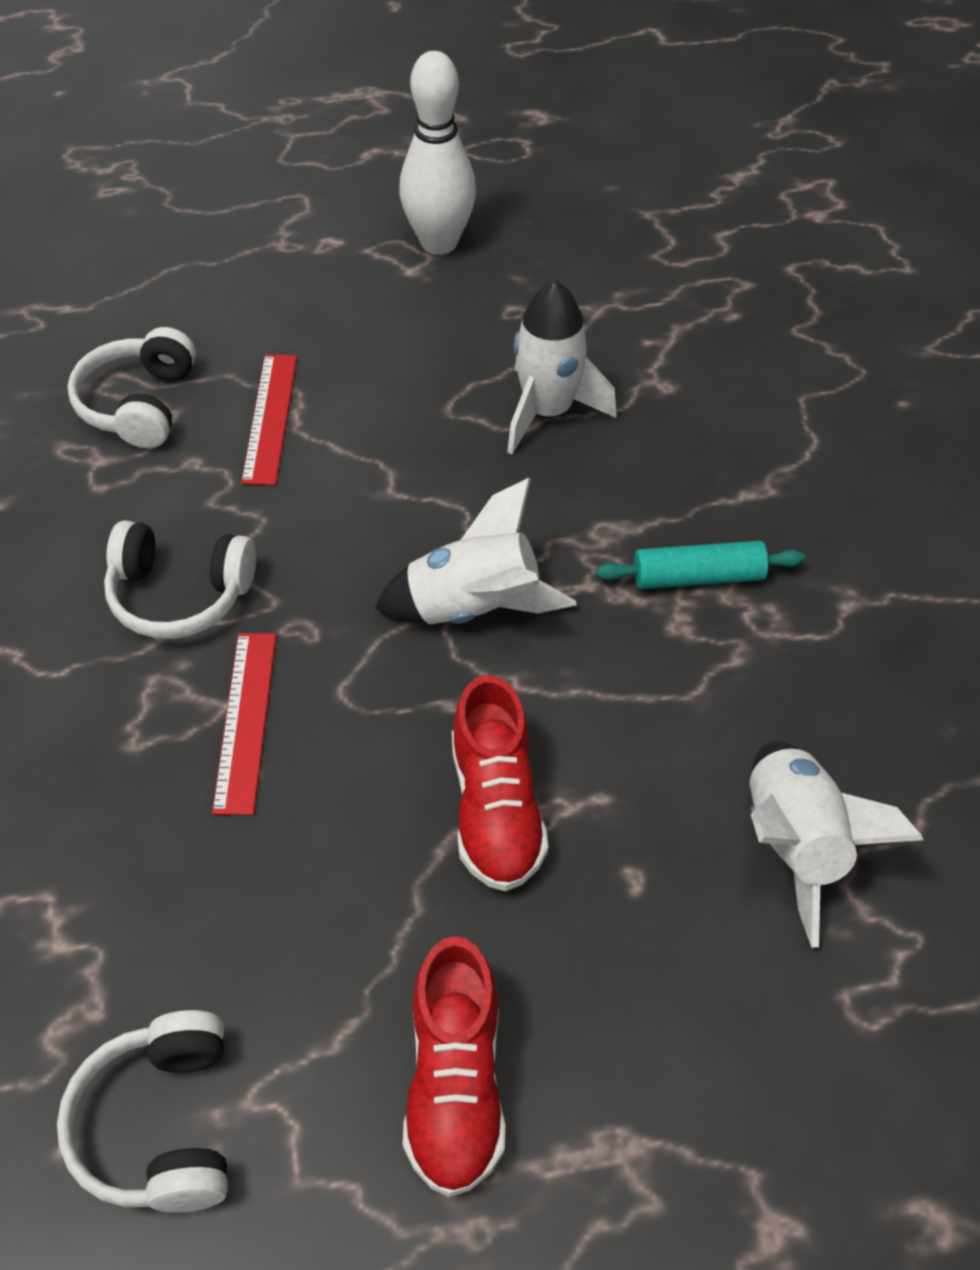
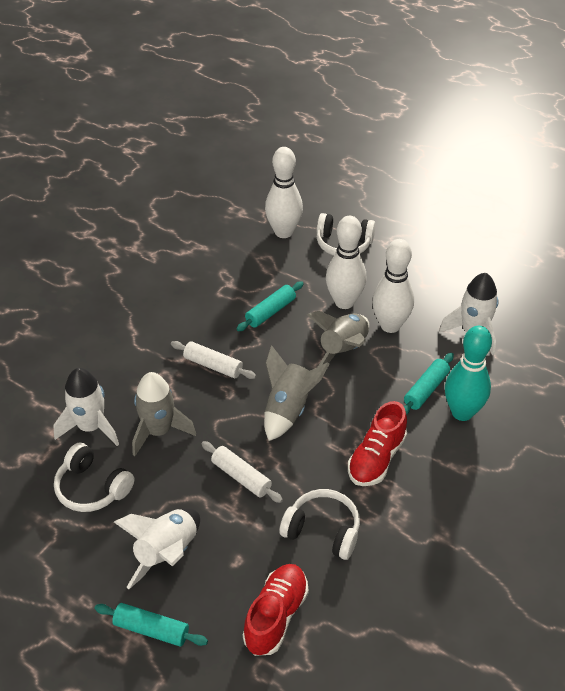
grey rocket: 0 -> 3
red ruler: 2 -> 0
turquoise bowling pin: 0 -> 1
turquoise rolling pin: 1 -> 3
white bowling pin: 1 -> 3
white rolling pin: 0 -> 2

